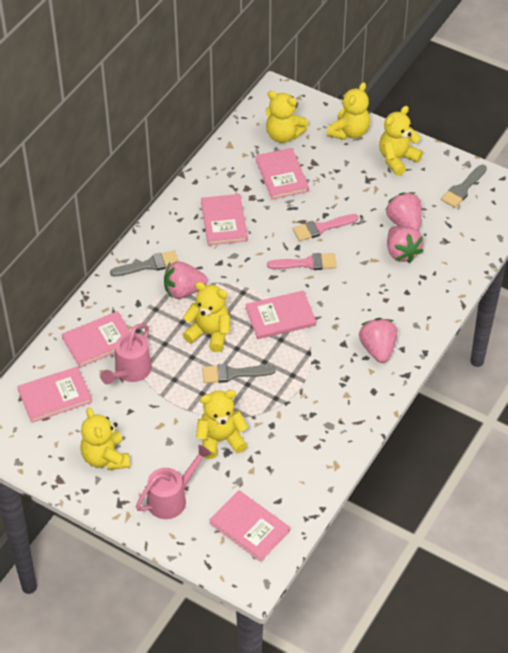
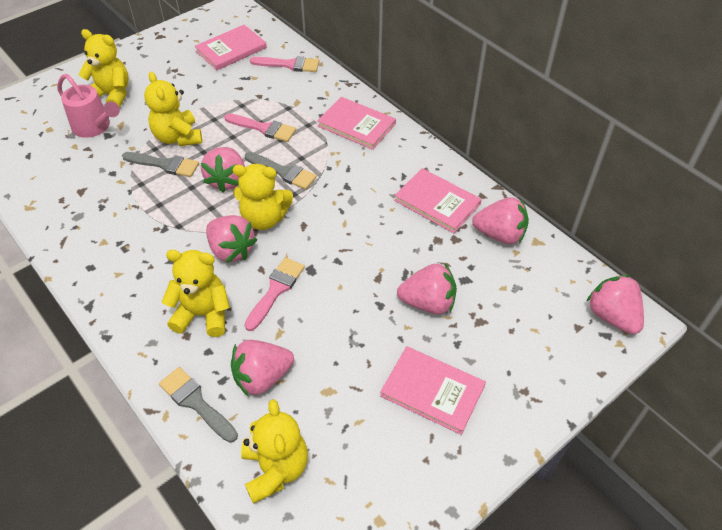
pink book: 6 -> 4
pink brush: 2 -> 3
pink strawberry: 4 -> 6
pink watering can: 2 -> 1
yellow teddy bear: 6 -> 5

